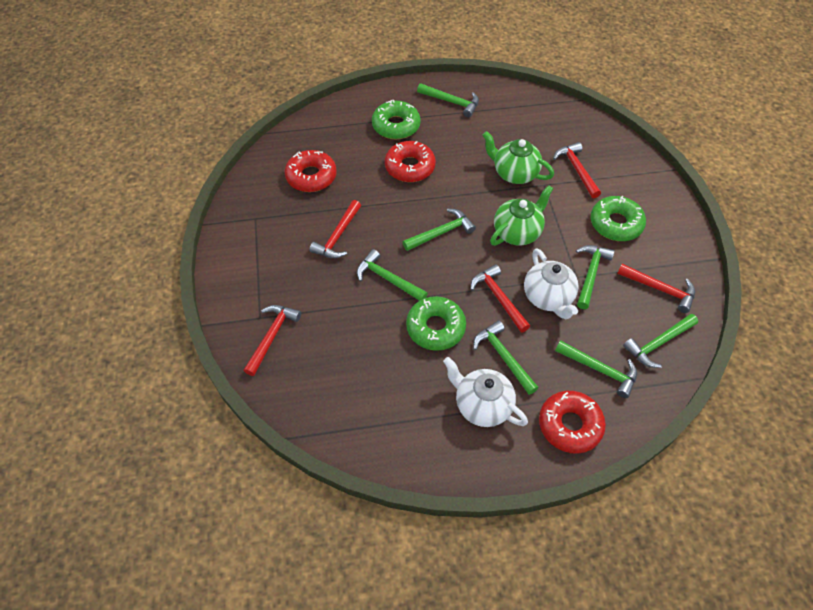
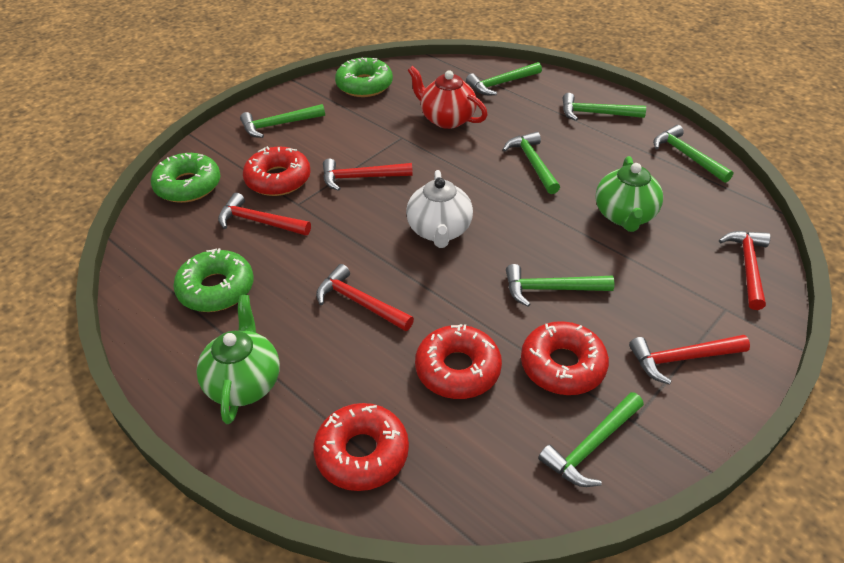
red donut: 3 -> 4
red teapot: 0 -> 1
white teapot: 2 -> 1

